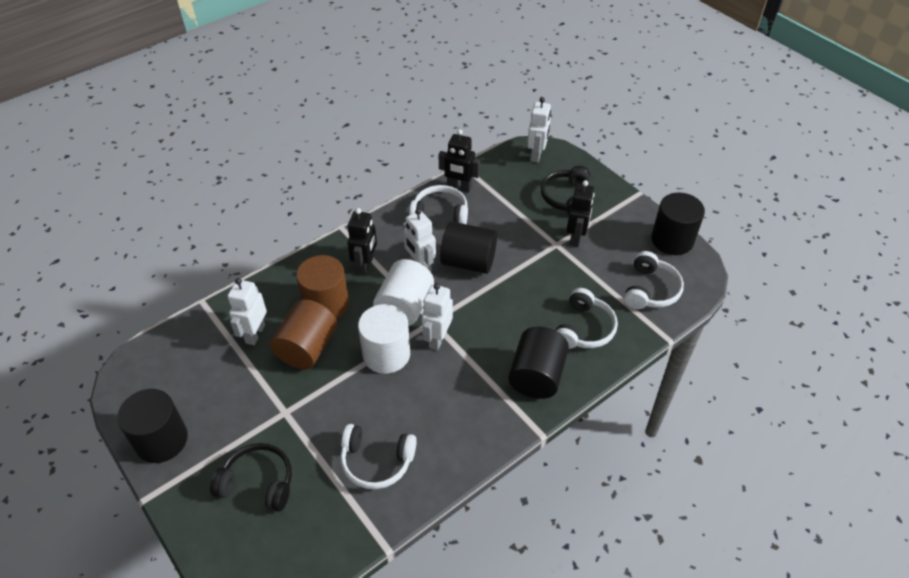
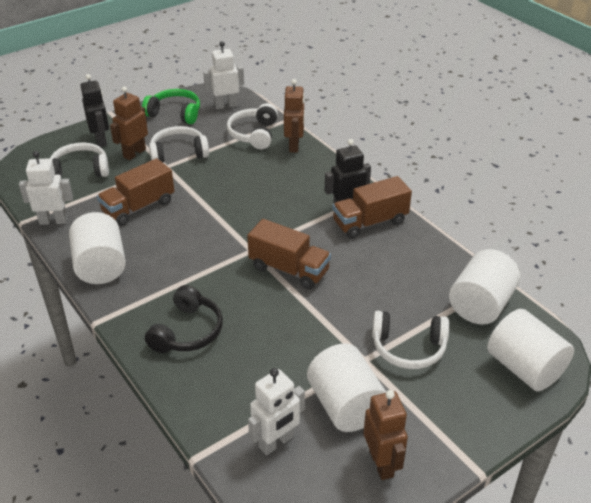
black cylinder: 4 -> 0
black headphones: 2 -> 1
black robot: 3 -> 2
brown cylinder: 2 -> 0
brown robot: 0 -> 3
brown truck: 0 -> 3
green headphones: 0 -> 1
white cylinder: 2 -> 4
white robot: 4 -> 3

